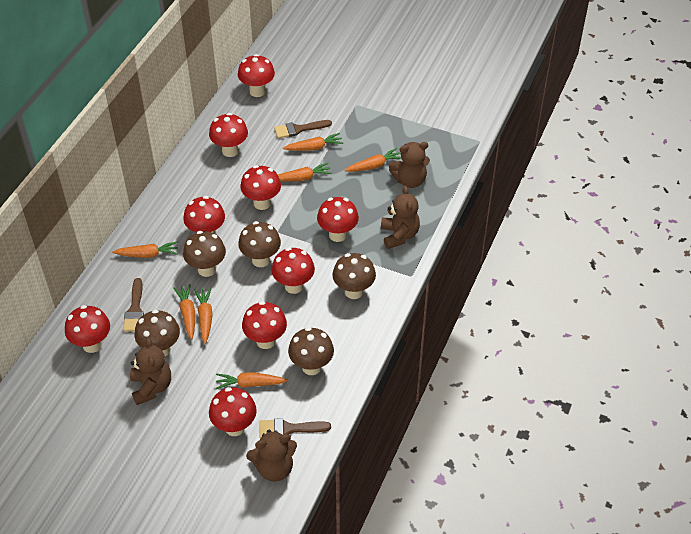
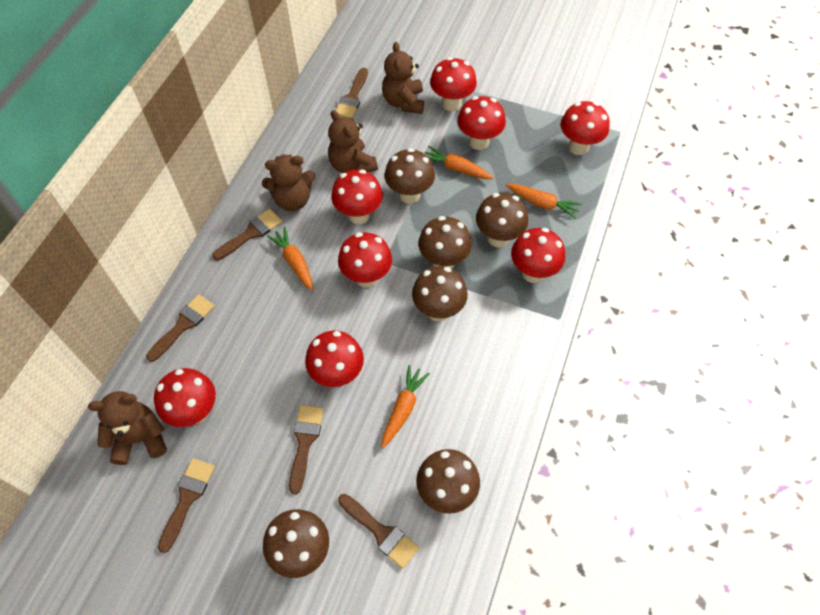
brown brush: 3 -> 6
brown mushroom: 5 -> 6
orange carrot: 7 -> 4
red mushroom: 9 -> 8

